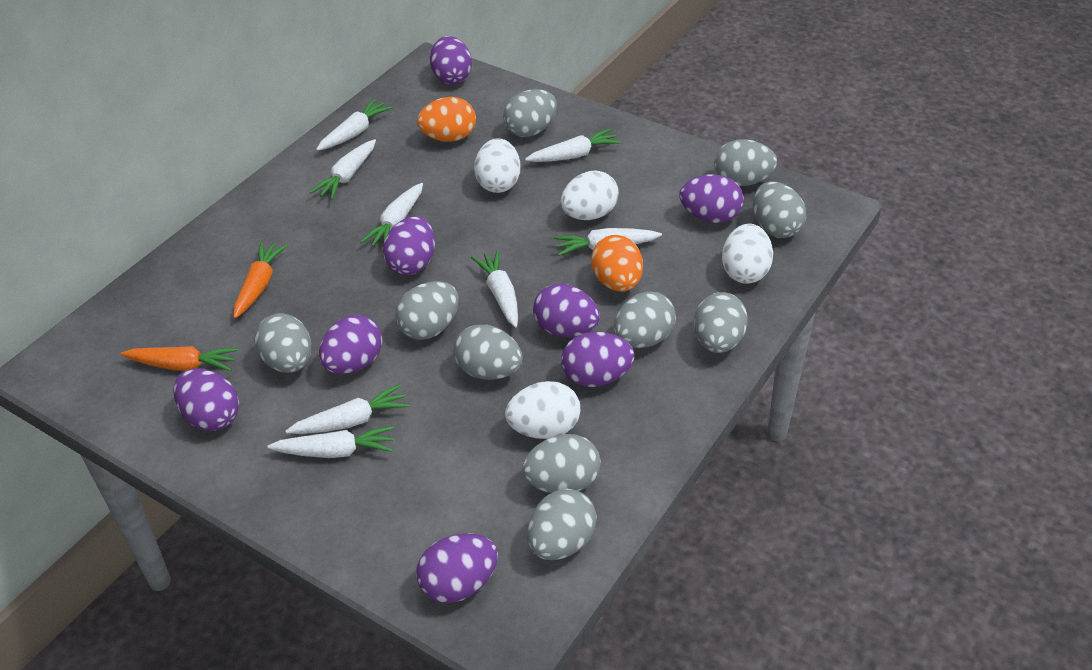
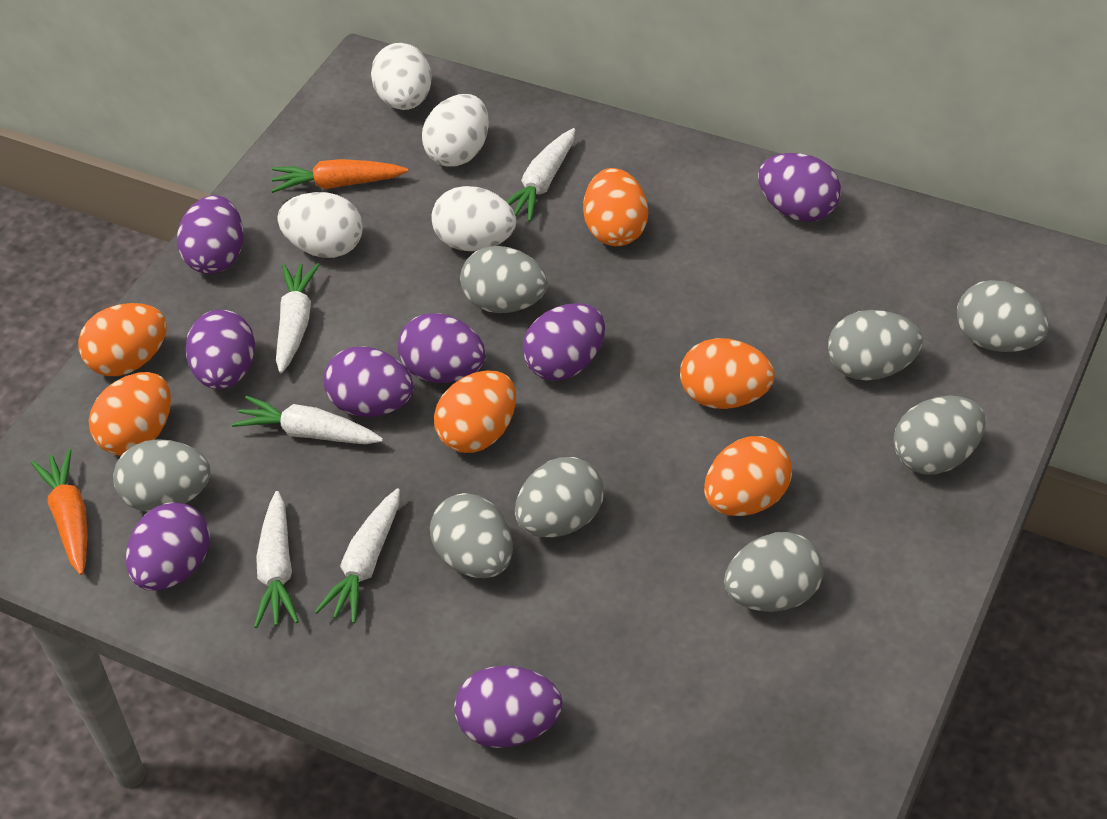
grey egg: 10 -> 8
orange egg: 2 -> 6
white carrot: 8 -> 5

